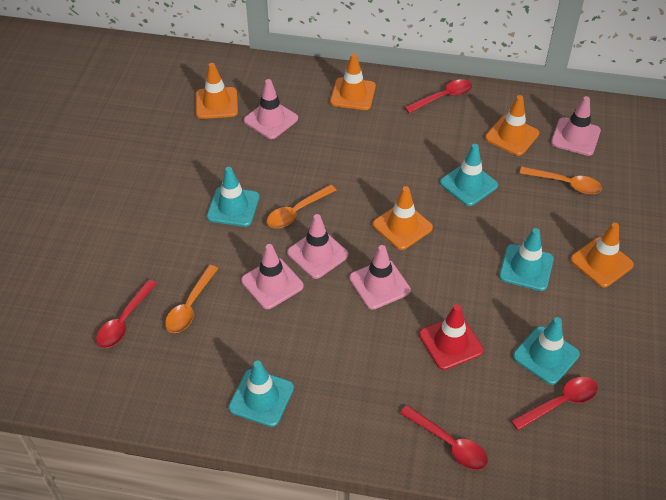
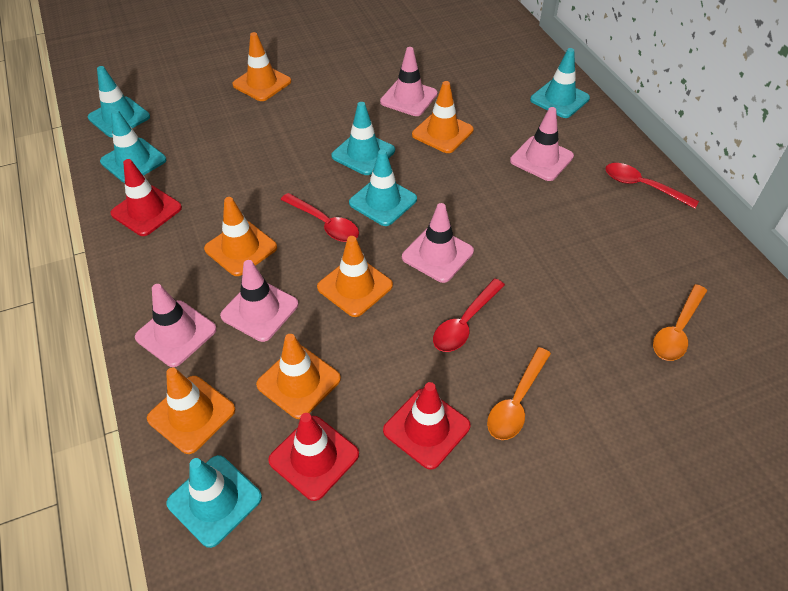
orange spoon: 3 -> 2
orange traffic cone: 5 -> 6
red spoon: 4 -> 3
red traffic cone: 1 -> 3
turquoise traffic cone: 5 -> 6

